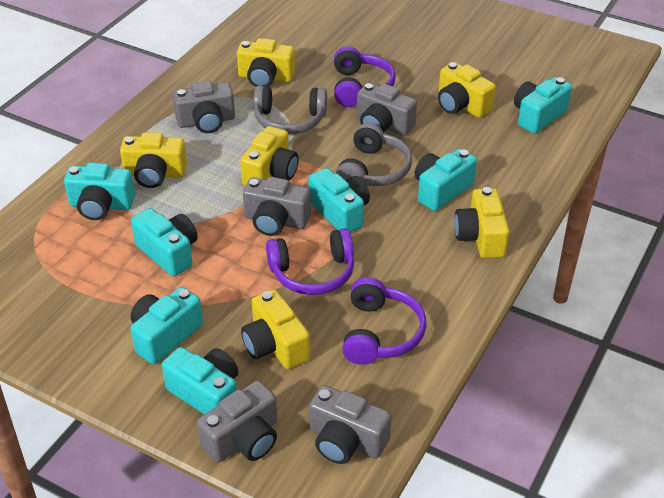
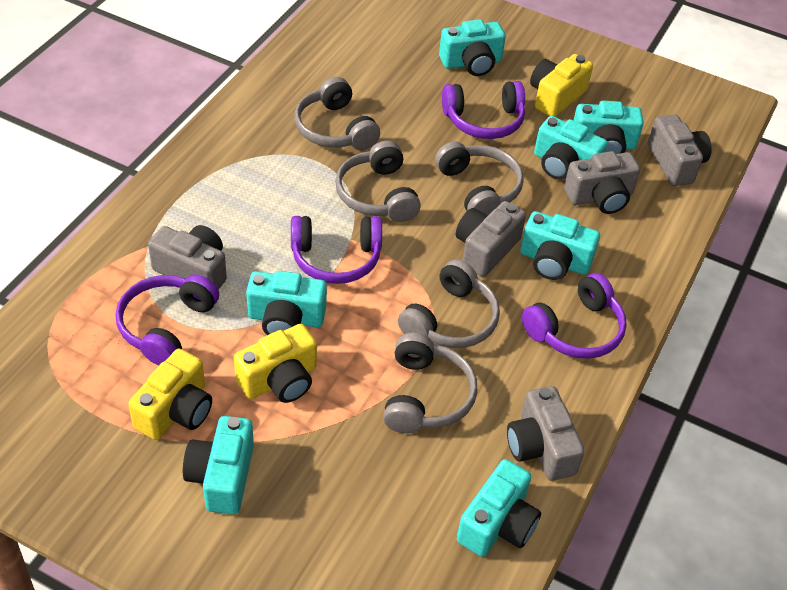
grey headphones: 2 -> 5
purple headphones: 3 -> 4
yellow camera: 6 -> 3

